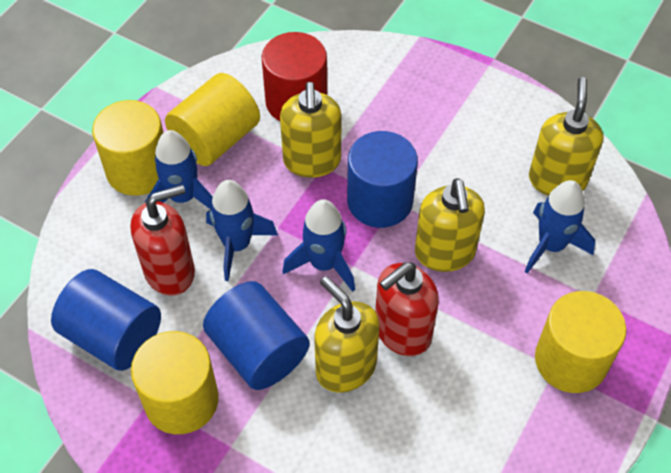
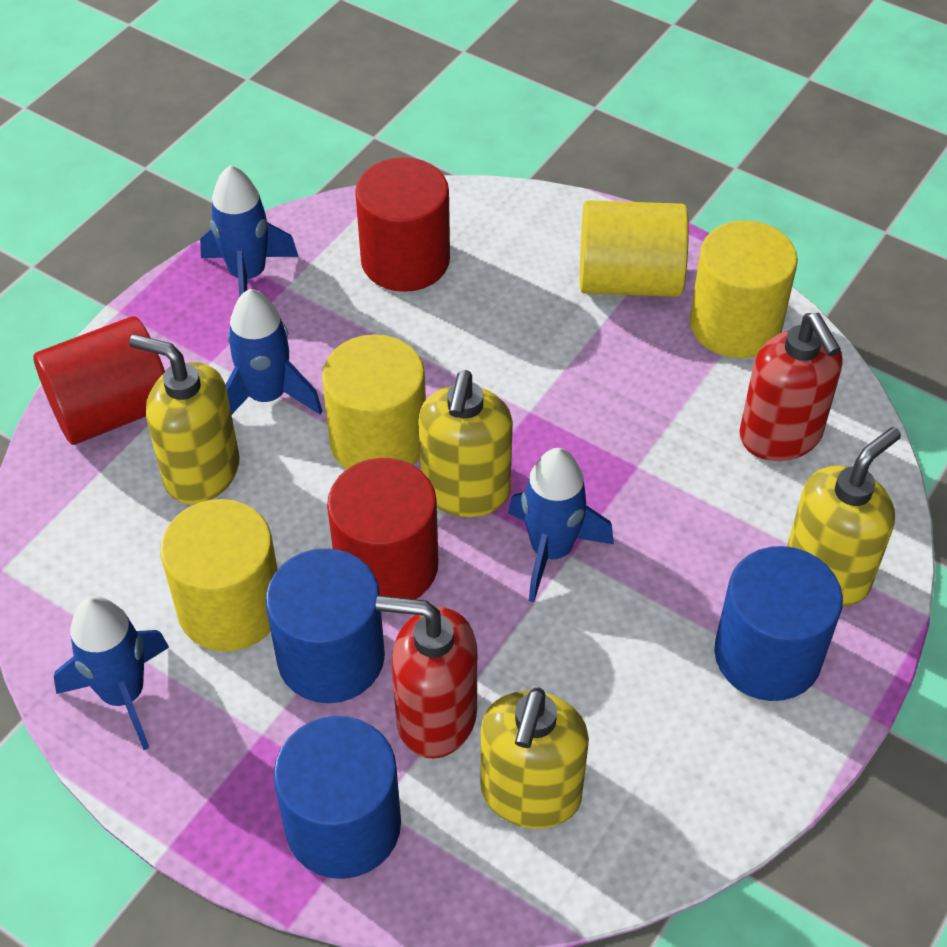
red cylinder: 1 -> 3

